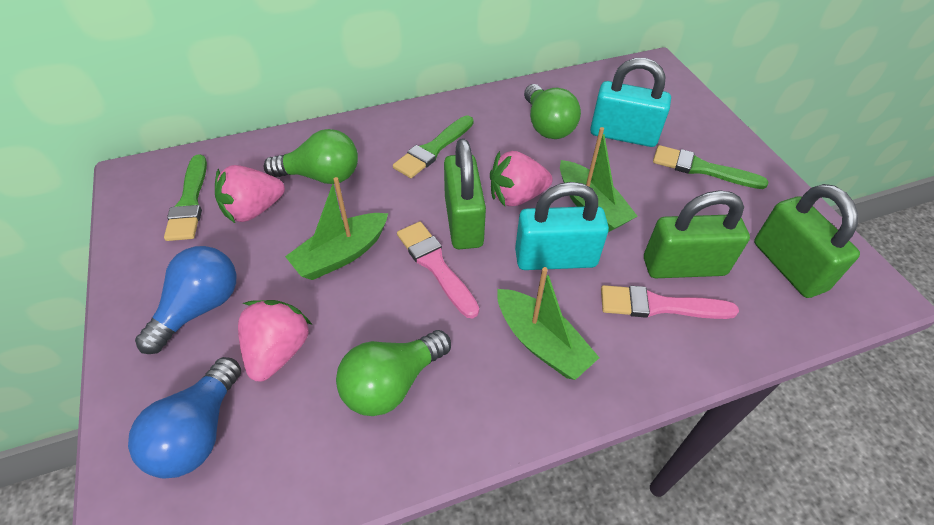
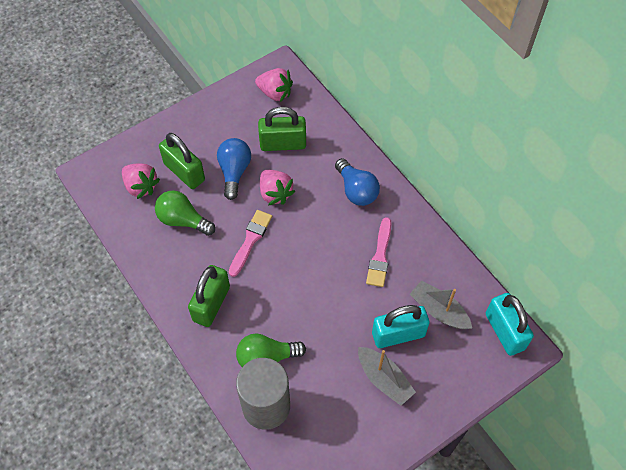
green boat: 3 -> 0
green brush: 3 -> 0
green light bulb: 3 -> 2
grey boat: 0 -> 2
grey cylinder: 0 -> 1

